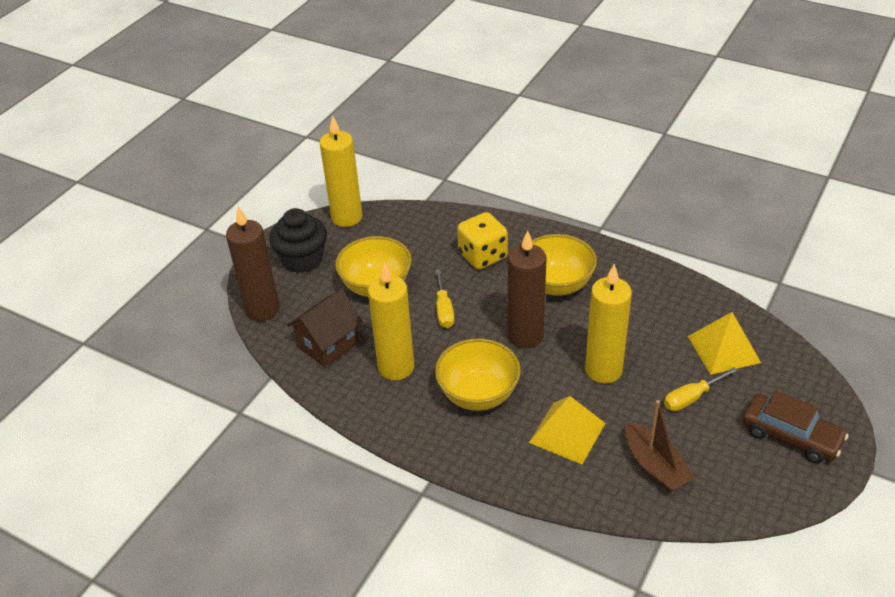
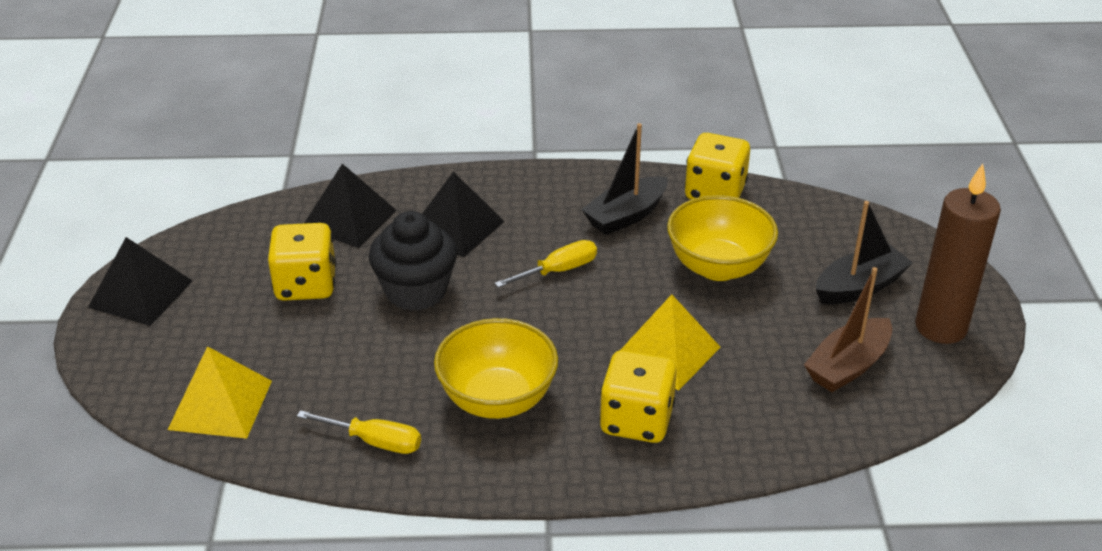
black boat: 0 -> 2
black pyramid: 0 -> 3
brown candle: 2 -> 1
brown car: 1 -> 0
brown house: 1 -> 0
yellow bowl: 3 -> 2
yellow candle: 3 -> 0
yellow dice: 1 -> 3

